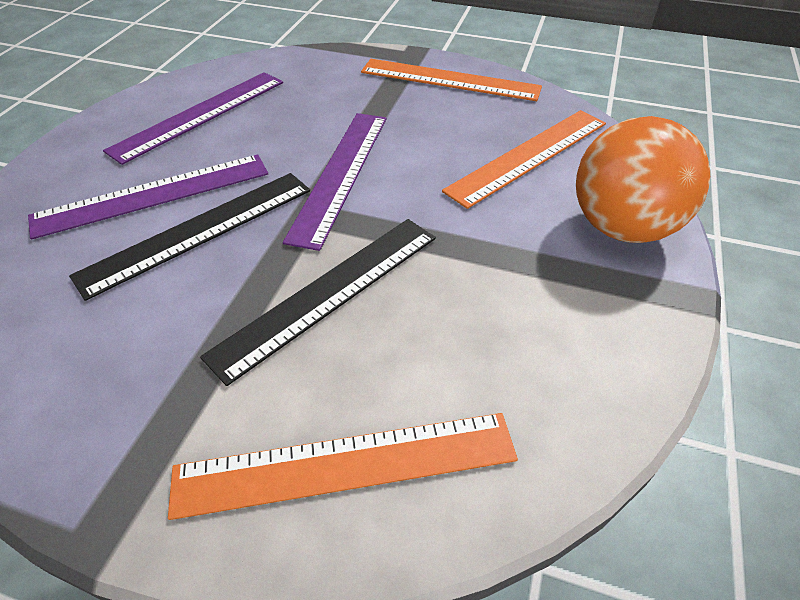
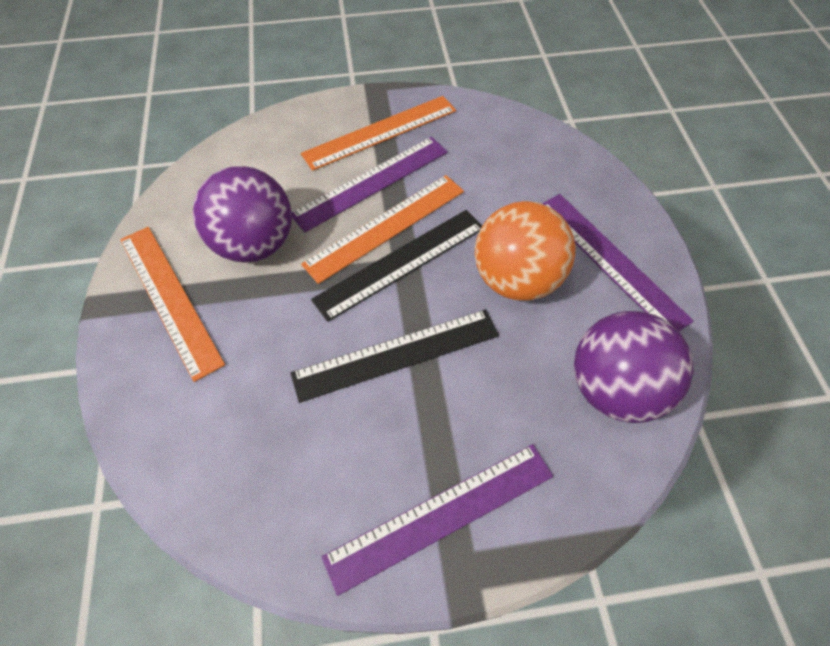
purple ball: 0 -> 2

